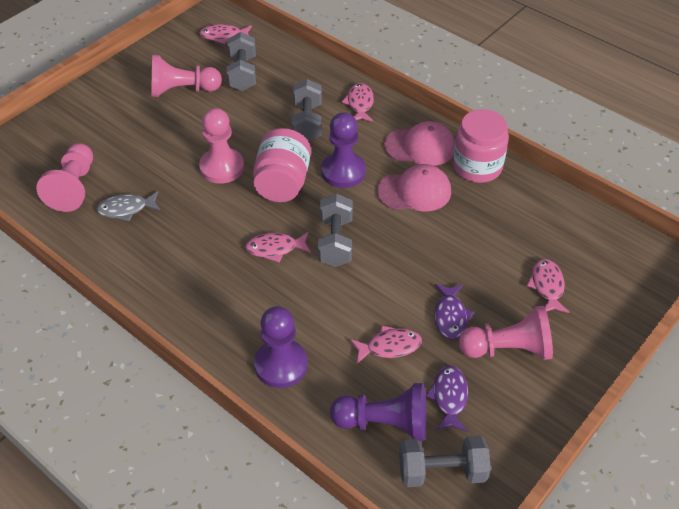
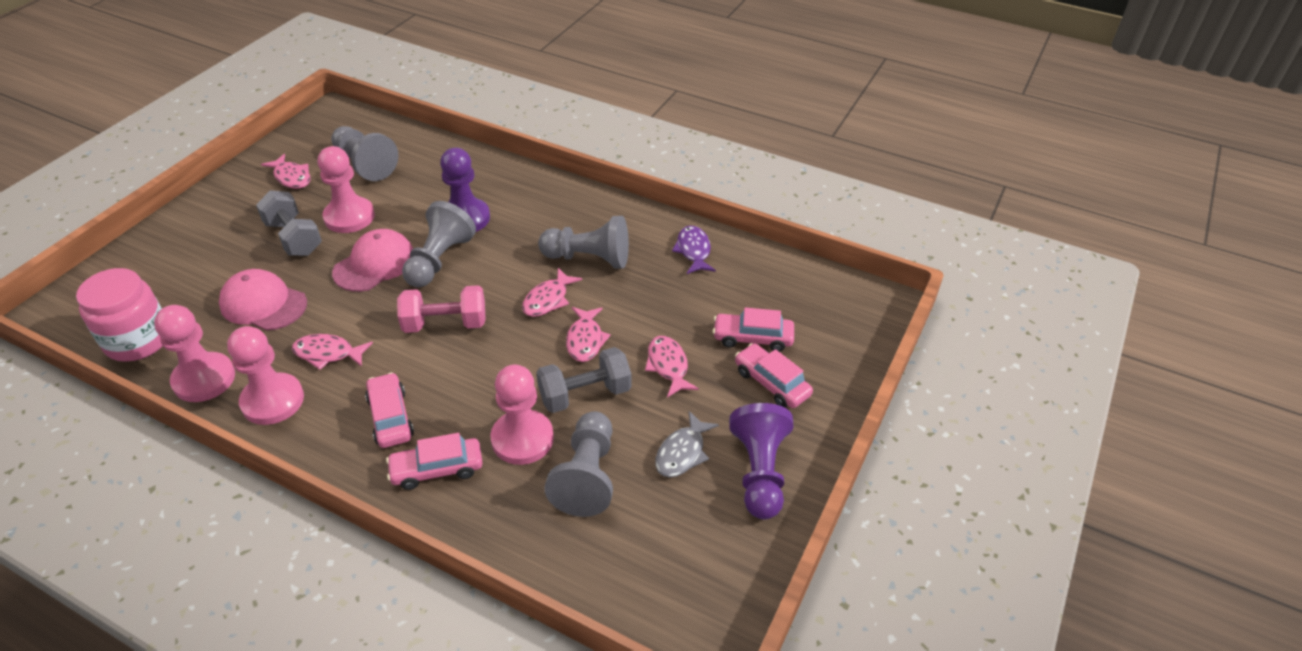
grey dumbbell: 4 -> 2
grey pawn: 0 -> 4
pink car: 0 -> 4
pink dumbbell: 0 -> 1
pink jar: 2 -> 1
purple fish: 2 -> 1
purple pawn: 3 -> 2

